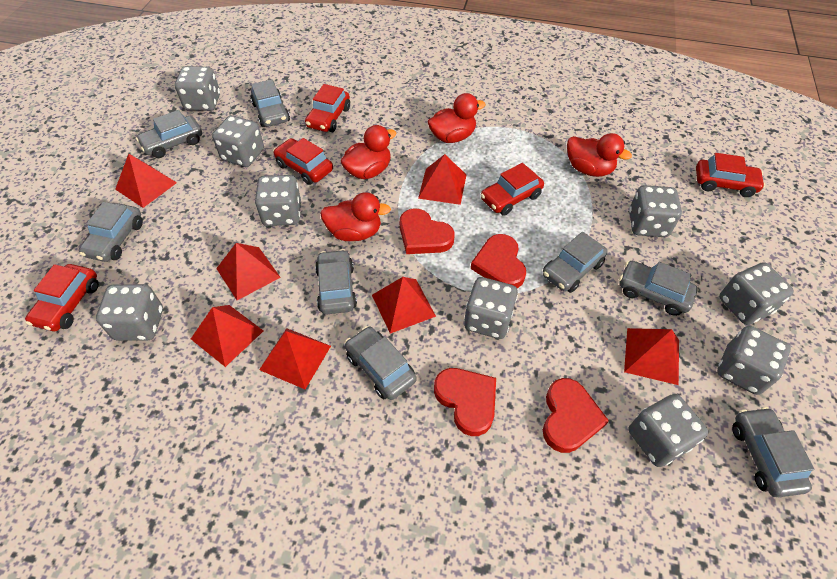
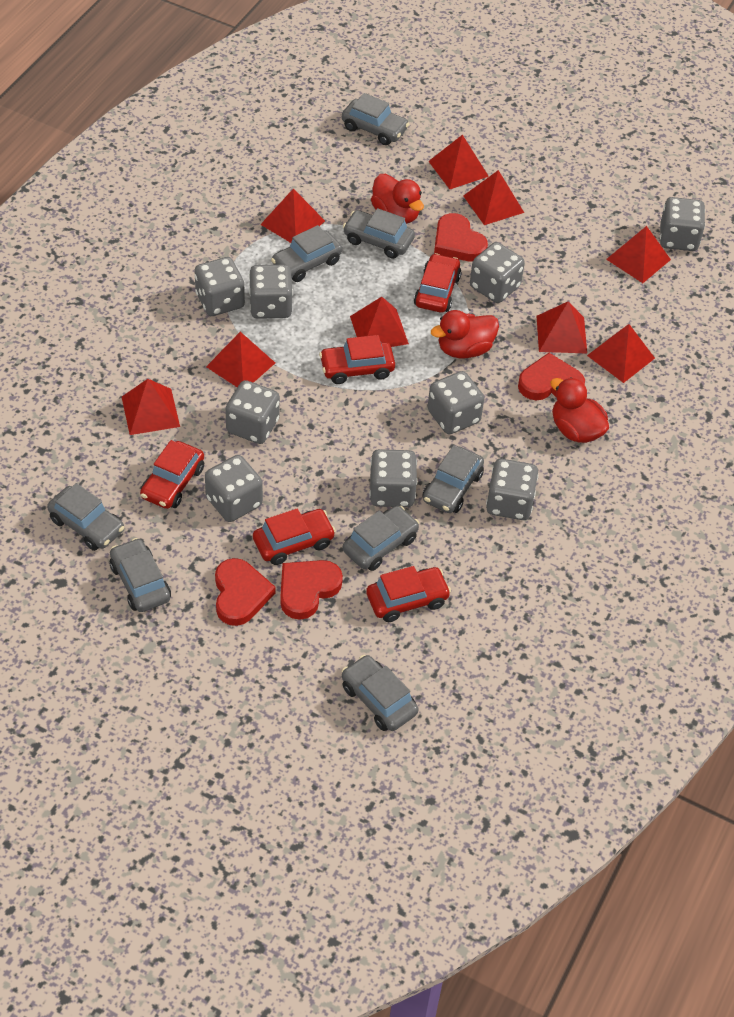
red duck: 4 -> 3
red pyramid: 7 -> 9

